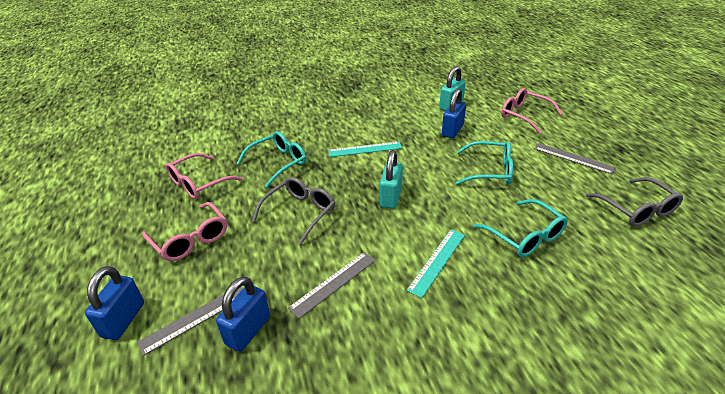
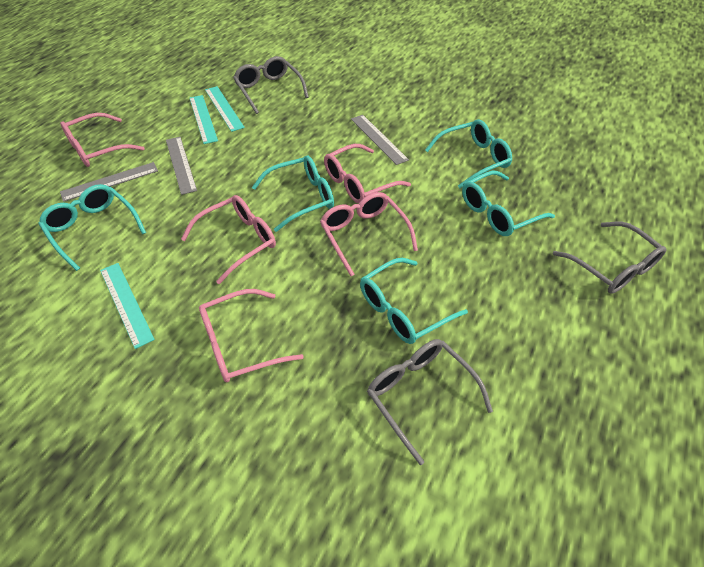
blue padlock: 3 -> 0
grey glasses: 2 -> 3
pink glasses: 3 -> 5
turquoise glasses: 3 -> 5
turquoise padlock: 2 -> 0
turquoise ruler: 2 -> 3

